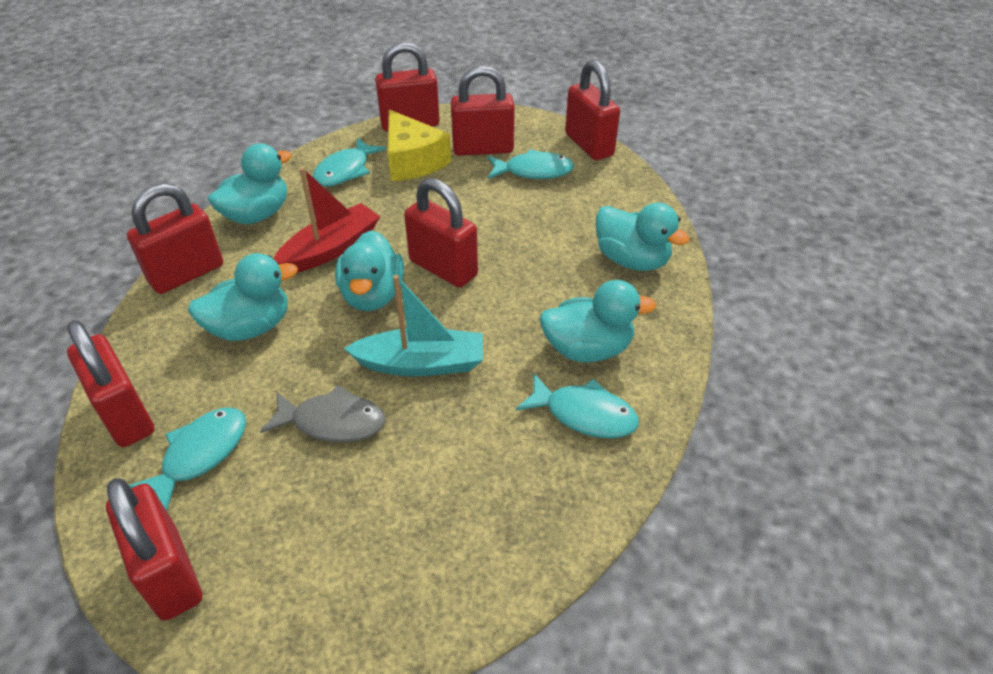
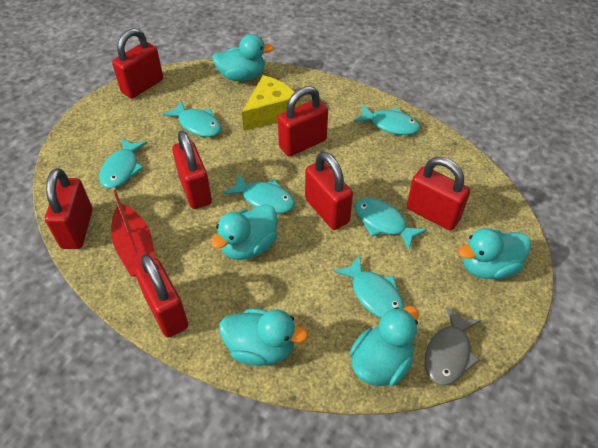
turquoise boat: 1 -> 0
turquoise fish: 4 -> 6

